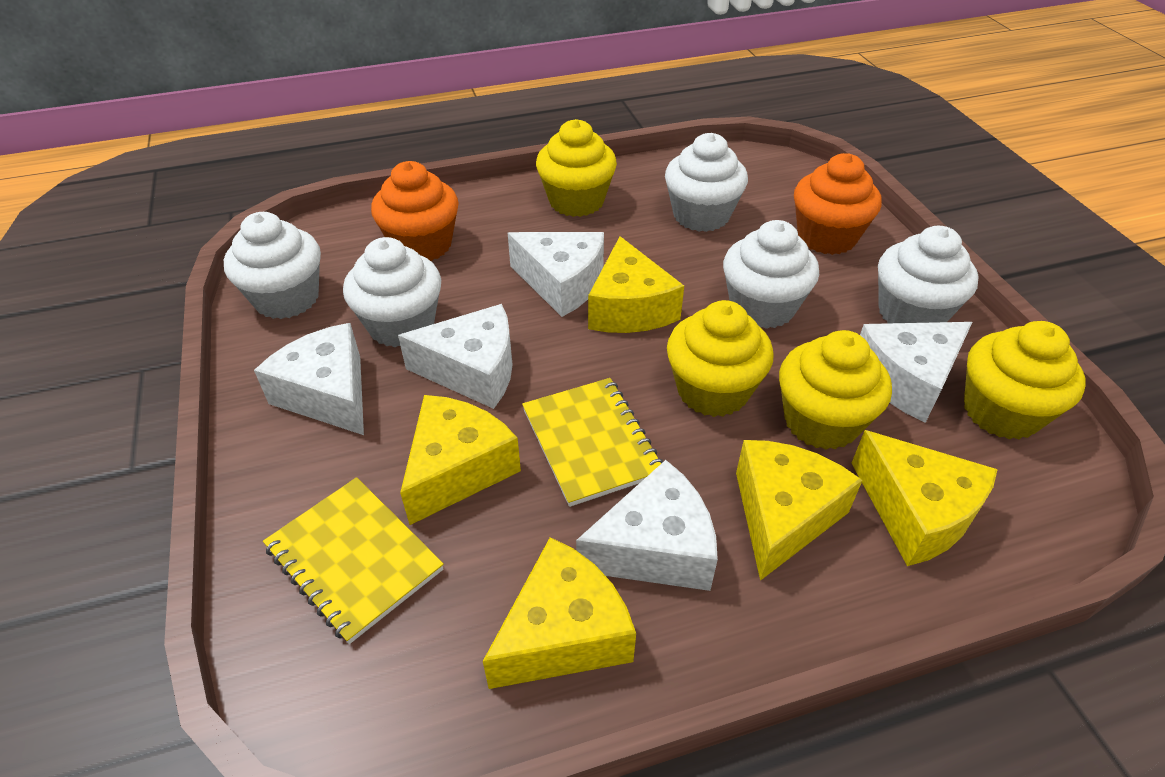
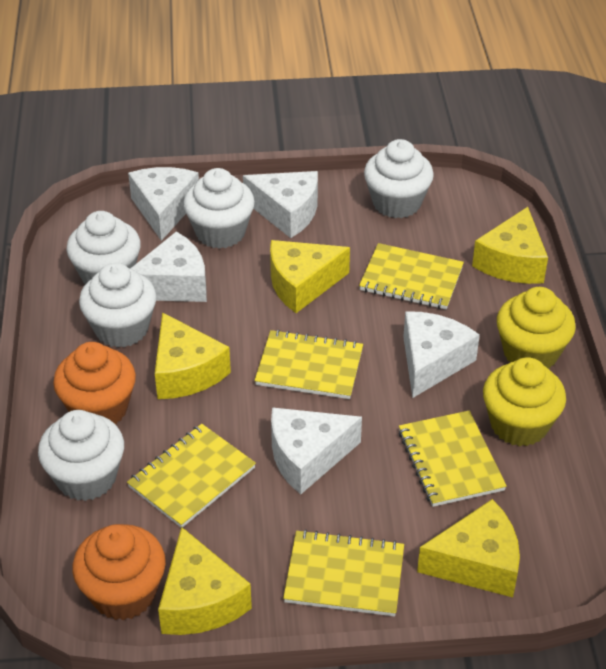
yellow cupcake: 4 -> 2
yellow notebook: 2 -> 5

